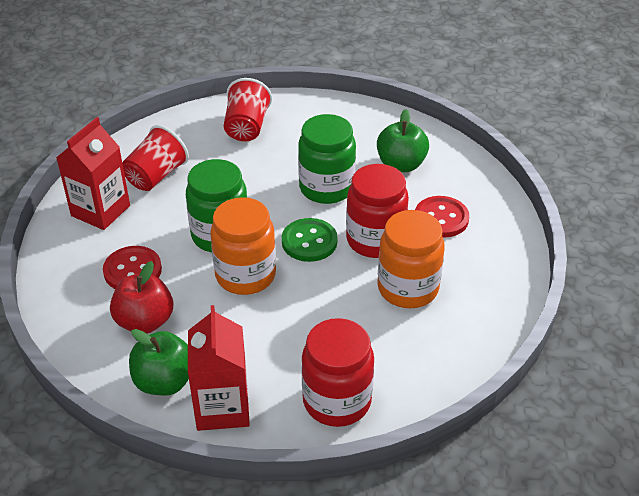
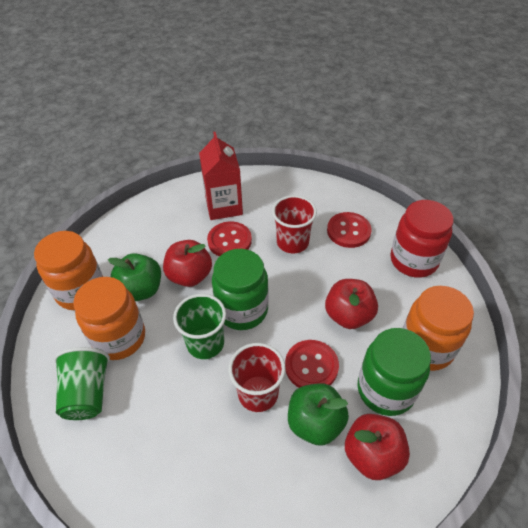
green button: 1 -> 0
green cup: 0 -> 2
orange jar: 2 -> 3
red apple: 1 -> 3
red button: 2 -> 3
red carton: 2 -> 1
red jar: 2 -> 1

